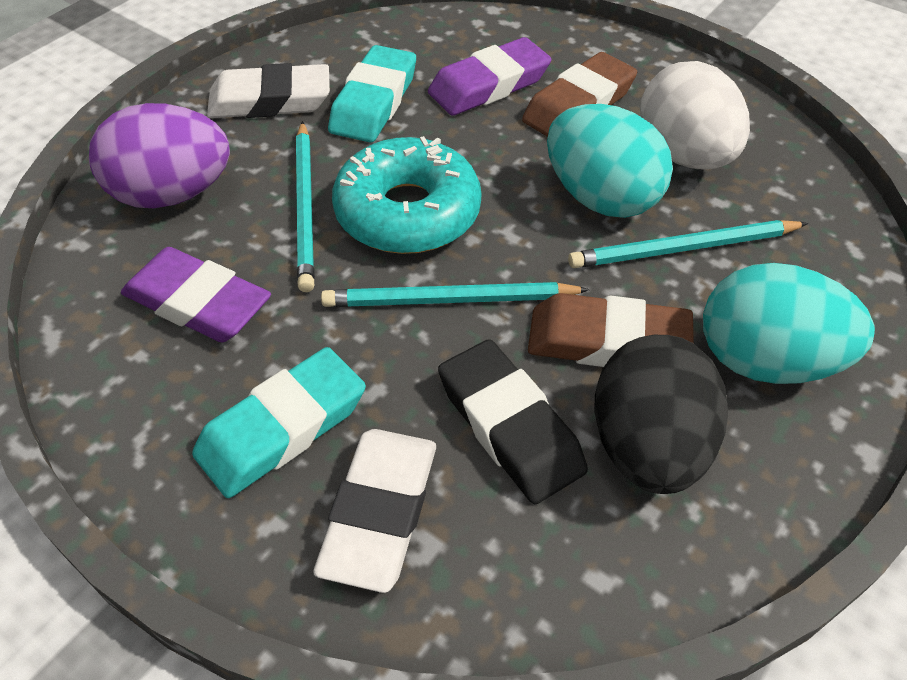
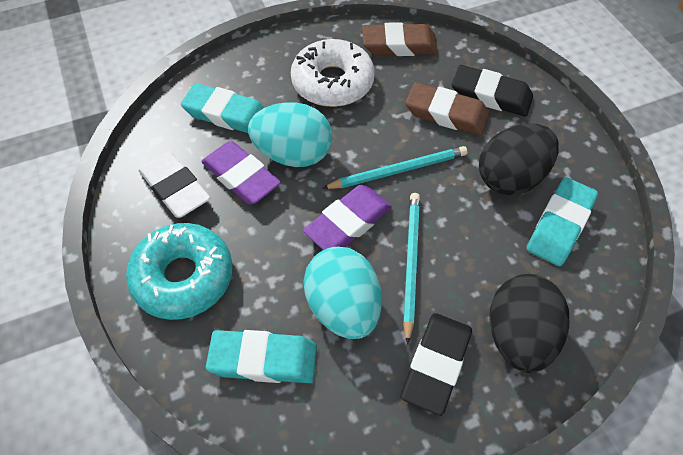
black egg: 1 -> 2
black eraser: 1 -> 2
purple egg: 1 -> 0
turquoise eraser: 2 -> 3
turquoise pencil: 3 -> 2
white donut: 0 -> 1
white egg: 1 -> 0
white eraser: 2 -> 1

